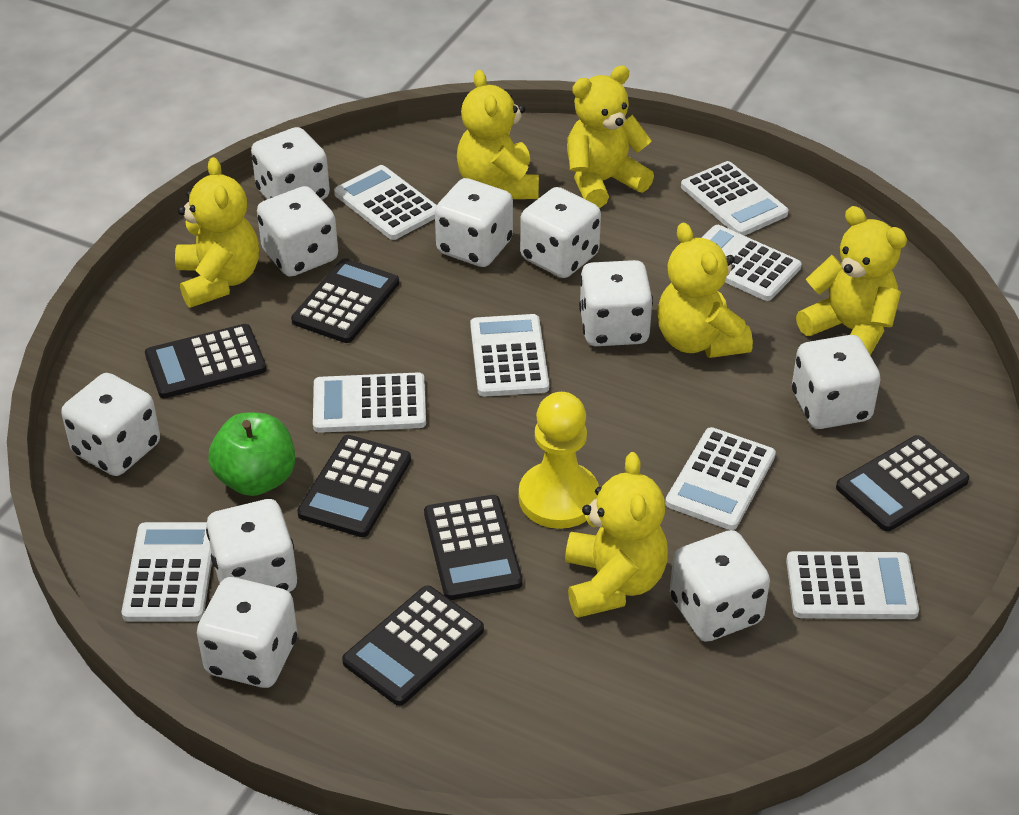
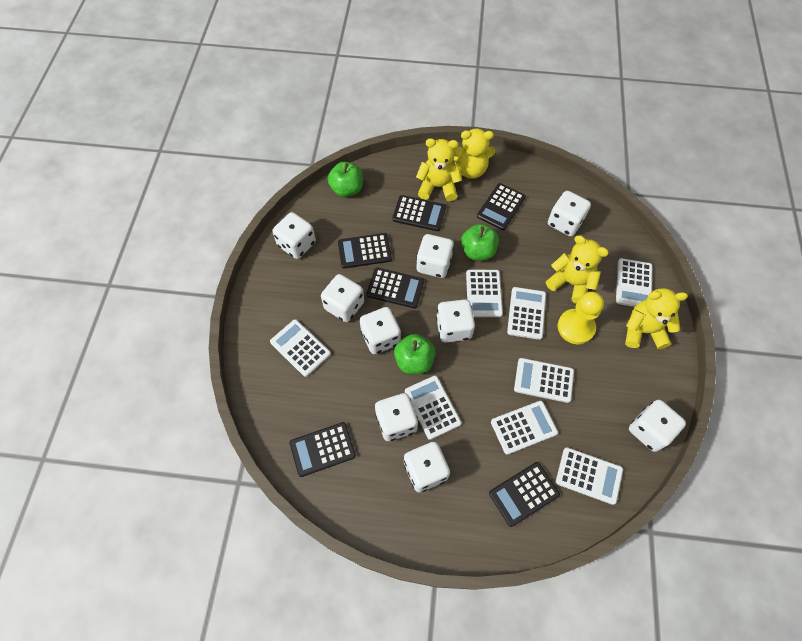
green apple: 1 -> 3
white dice: 10 -> 9
yellow teddy bear: 6 -> 4

